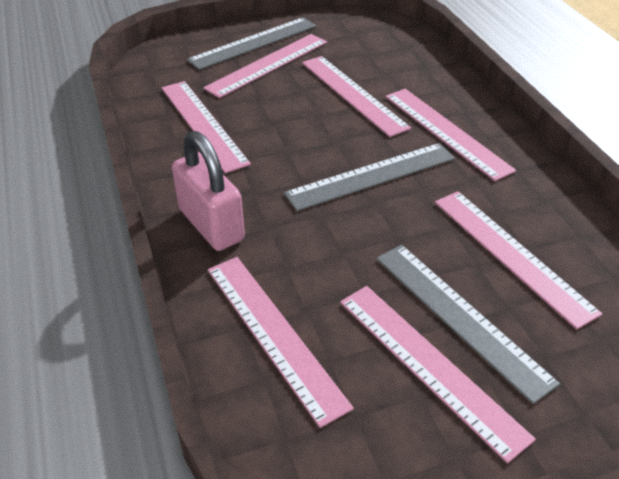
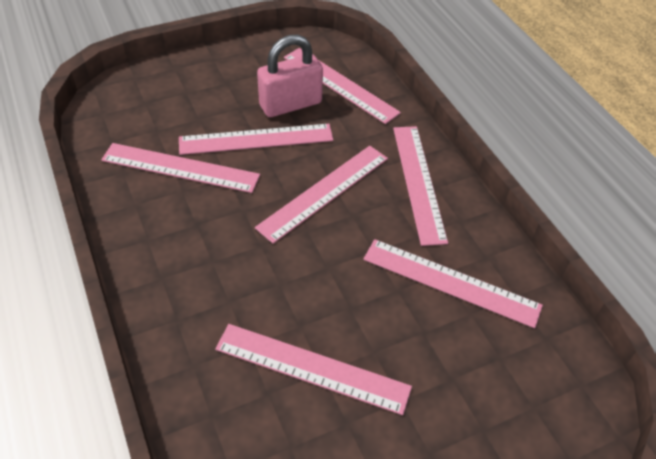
grey ruler: 3 -> 0

